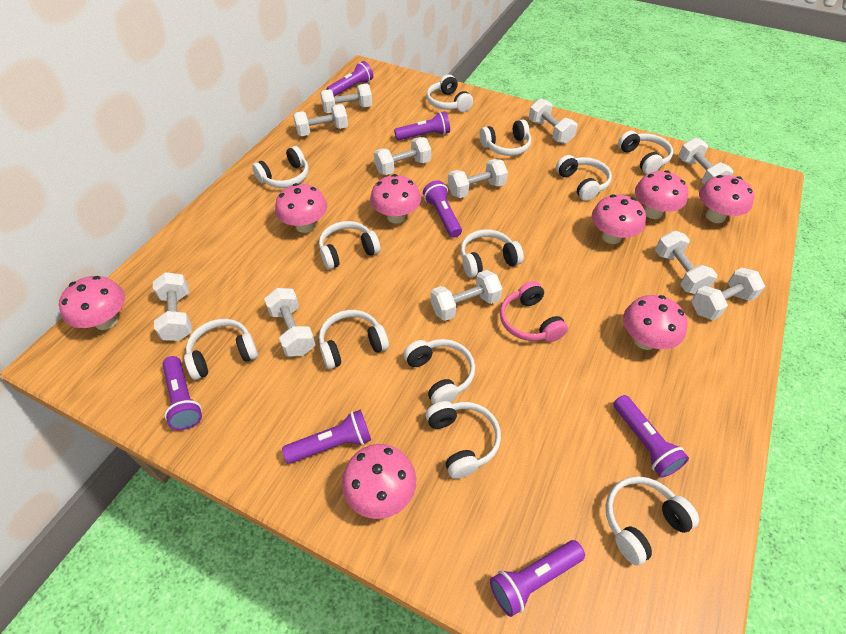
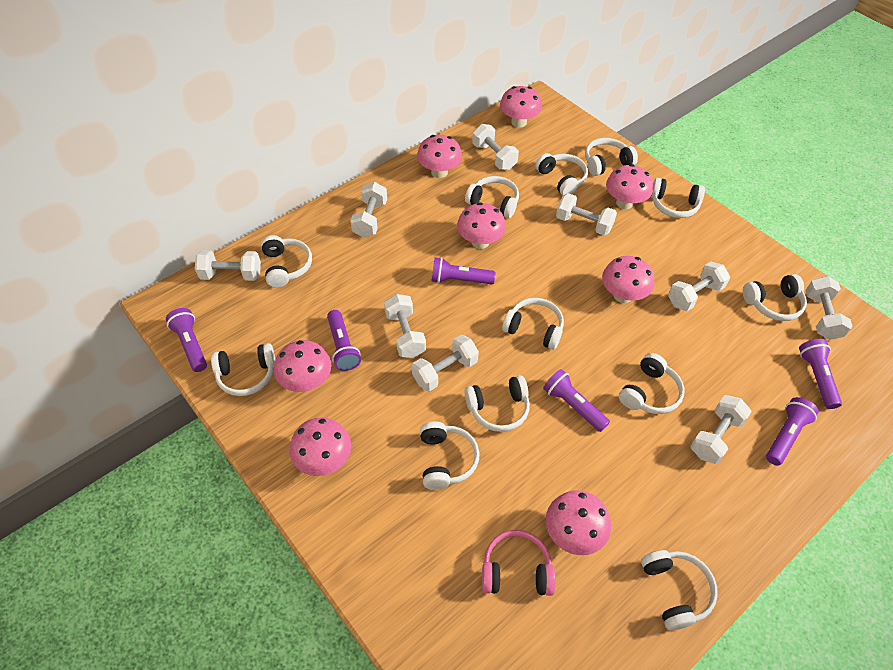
purple flashlight: 7 -> 6
white dumbbell: 11 -> 9

